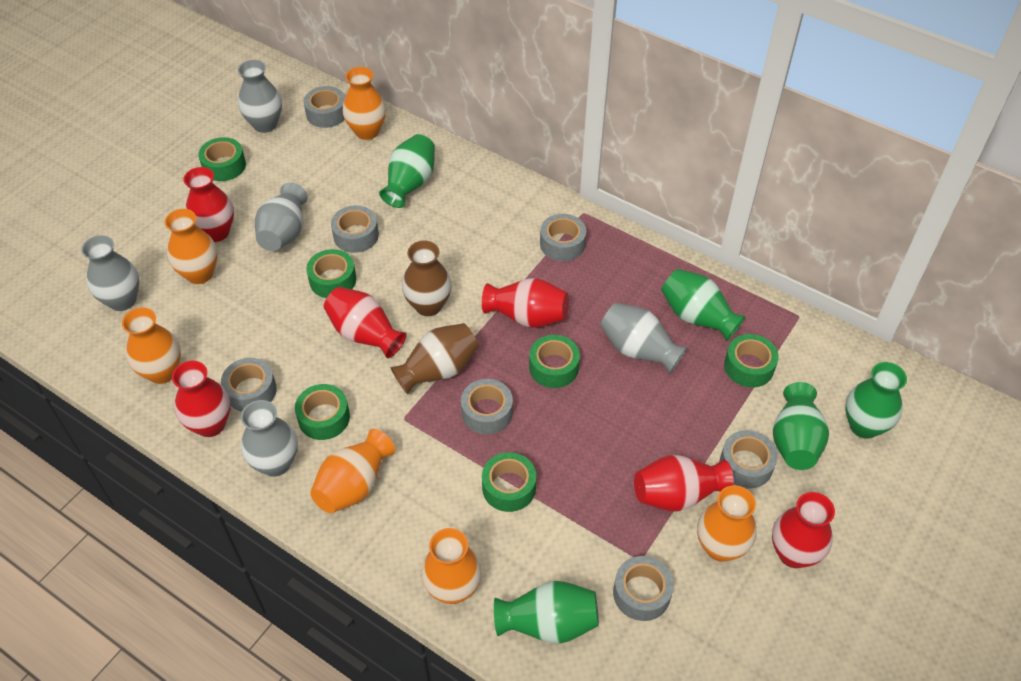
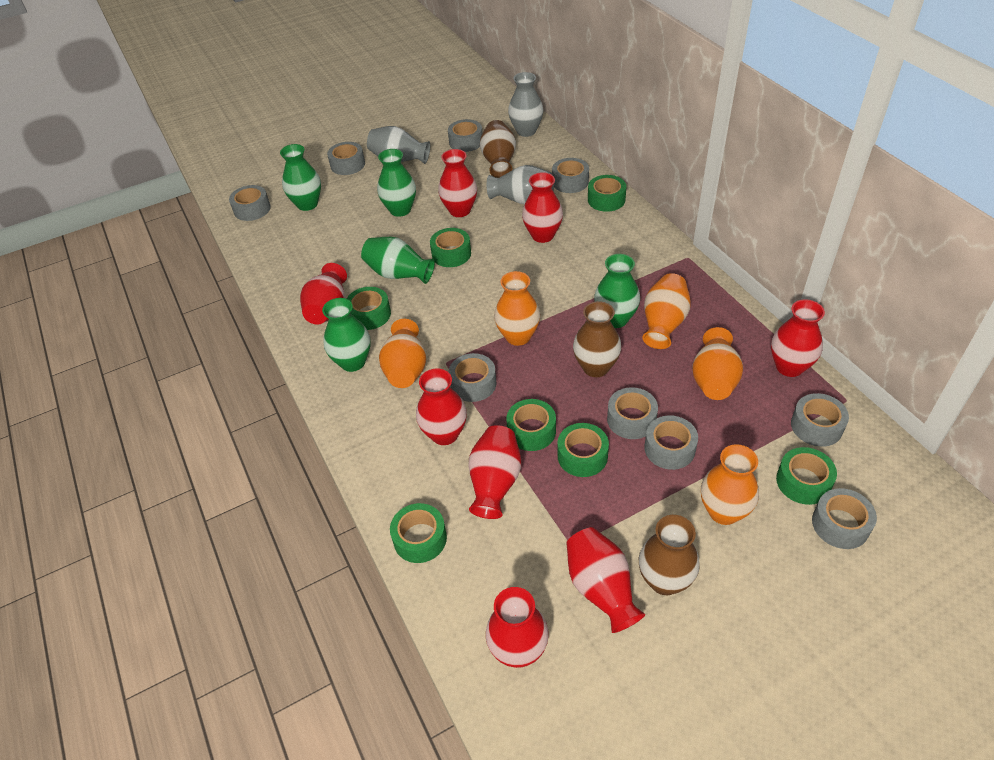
brown vase: 2 -> 3
green tape: 6 -> 7
grey tape: 7 -> 9
grey vase: 5 -> 3
orange vase: 6 -> 5
red vase: 6 -> 8

